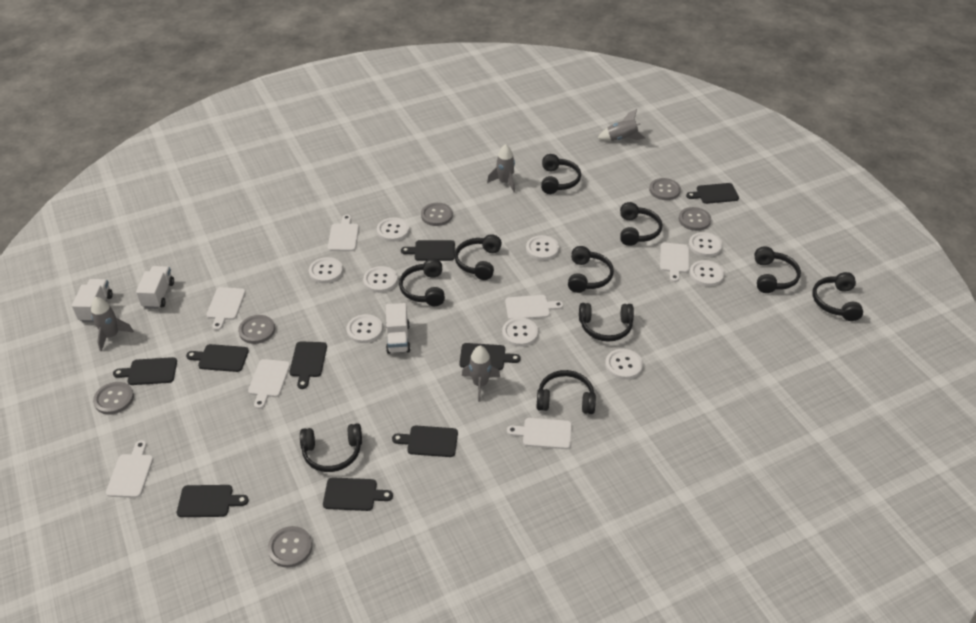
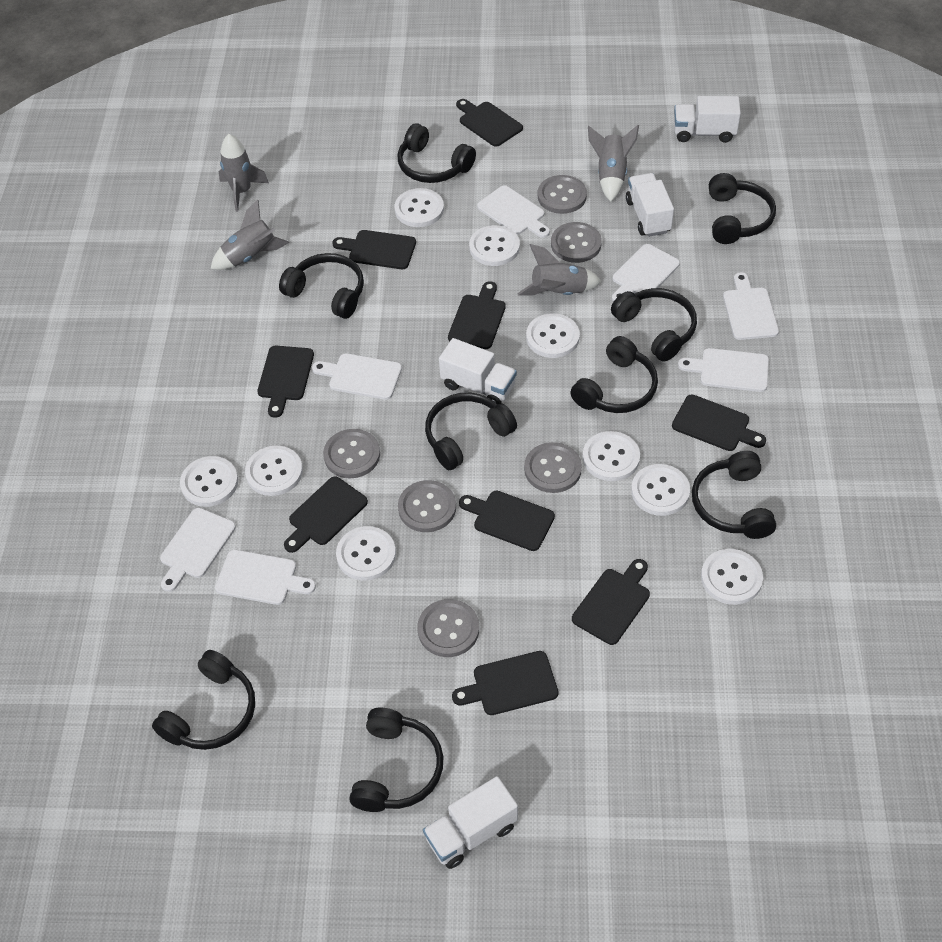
black headphones: 10 -> 9
white truck: 3 -> 4

